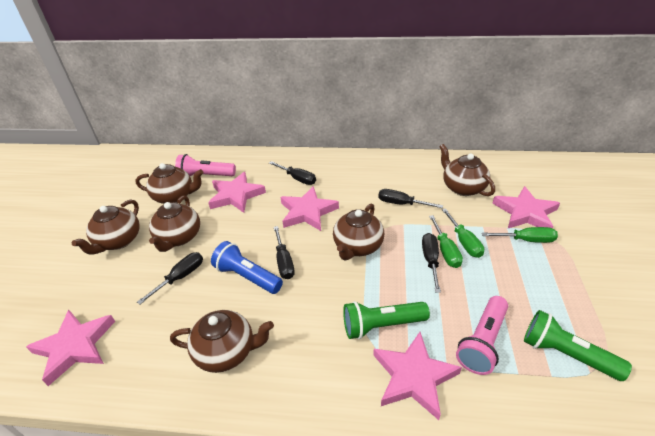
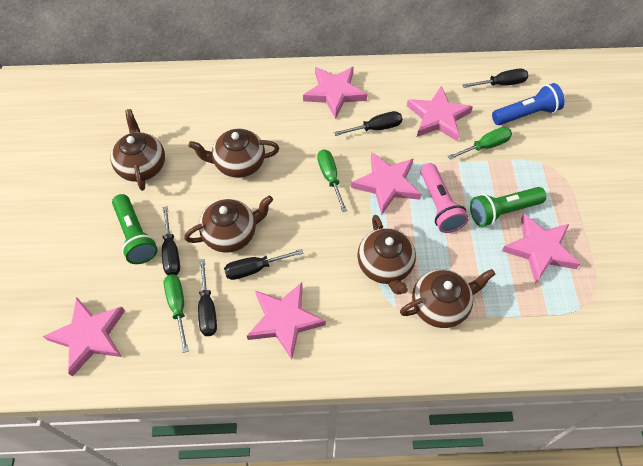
brown teapot: 6 -> 5
pink flashlight: 2 -> 1
pink star: 5 -> 6

